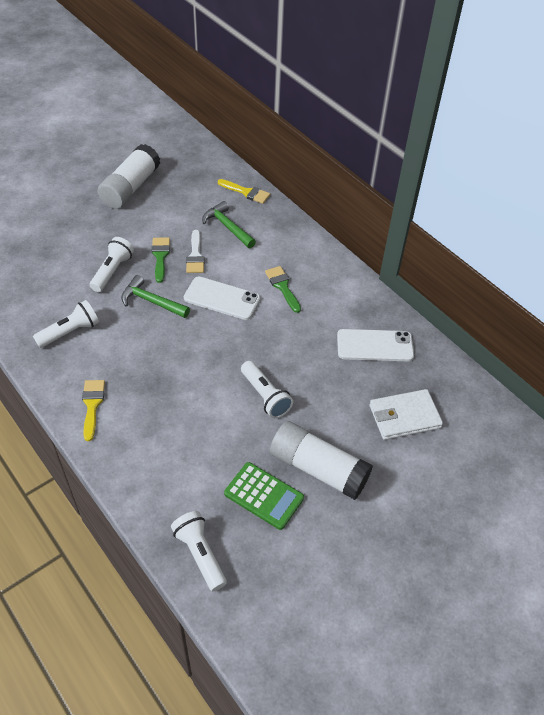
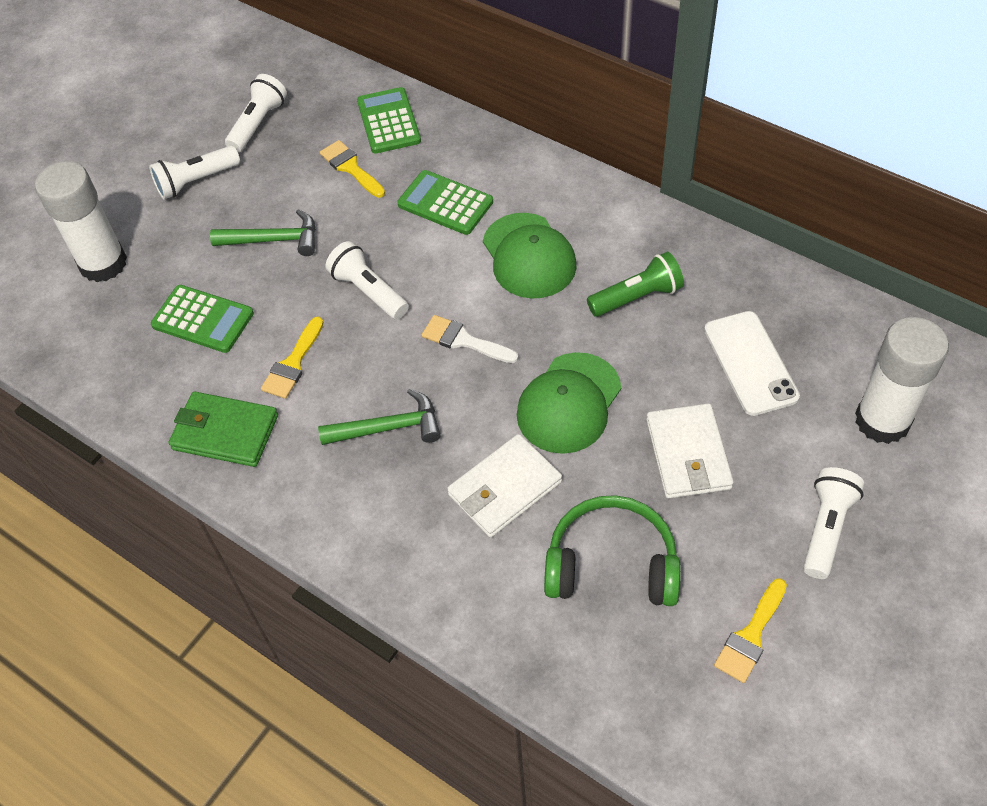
green brush: 2 -> 0
green calculator: 1 -> 3
green cap: 0 -> 2
green flashlight: 0 -> 1
green headphones: 0 -> 1
green wallet: 0 -> 1
white phone: 2 -> 1
white wallet: 1 -> 2
yellow brush: 2 -> 3

